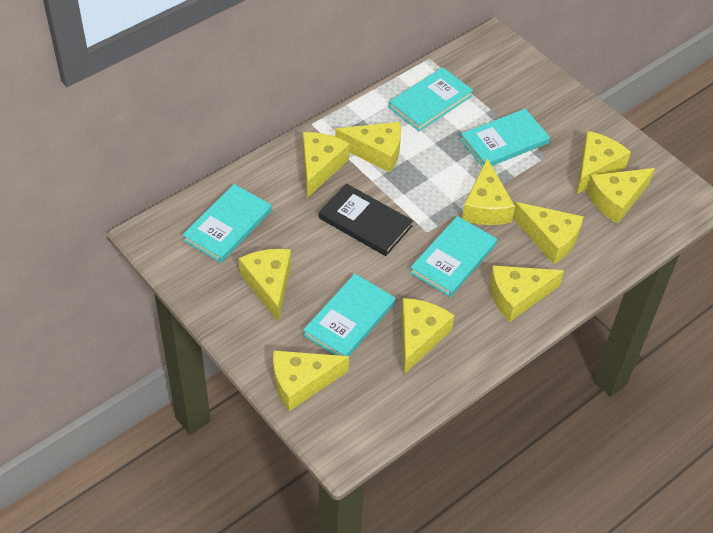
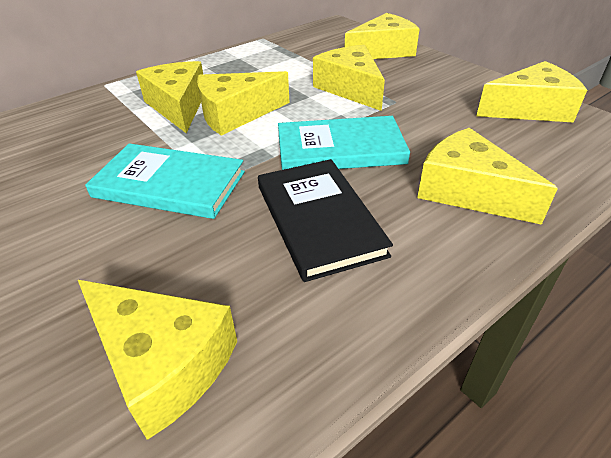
turquoise book: 5 -> 2
yellow cheese: 10 -> 7

